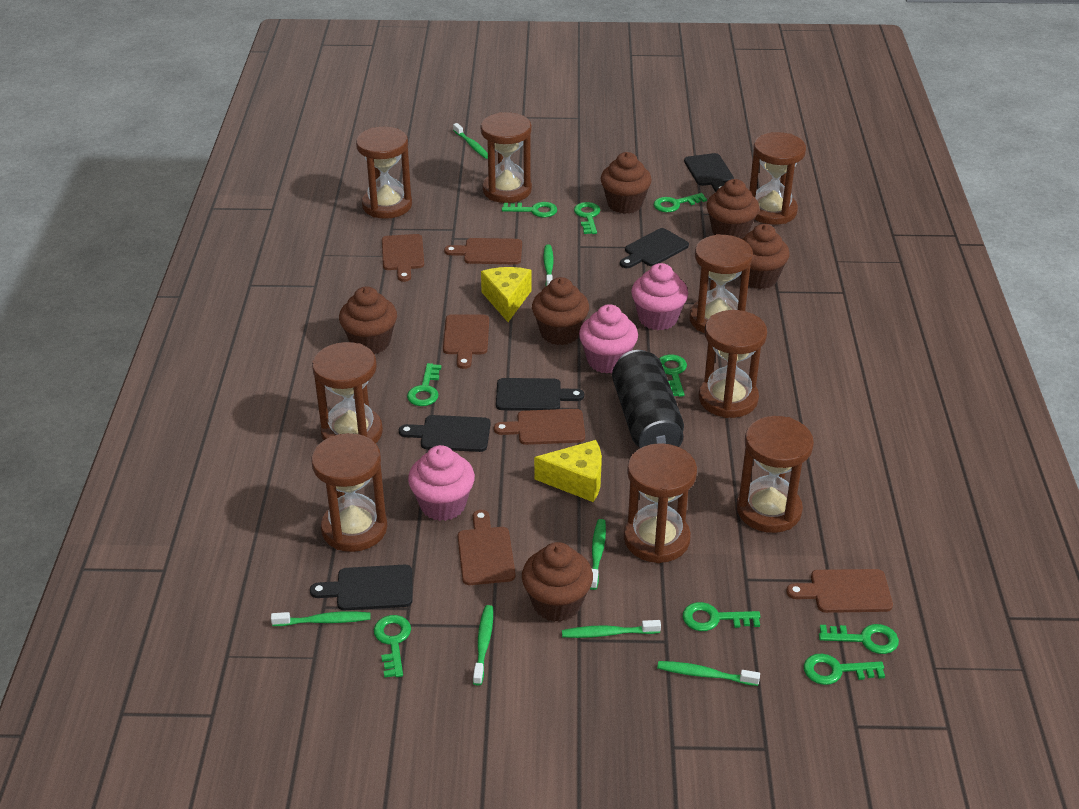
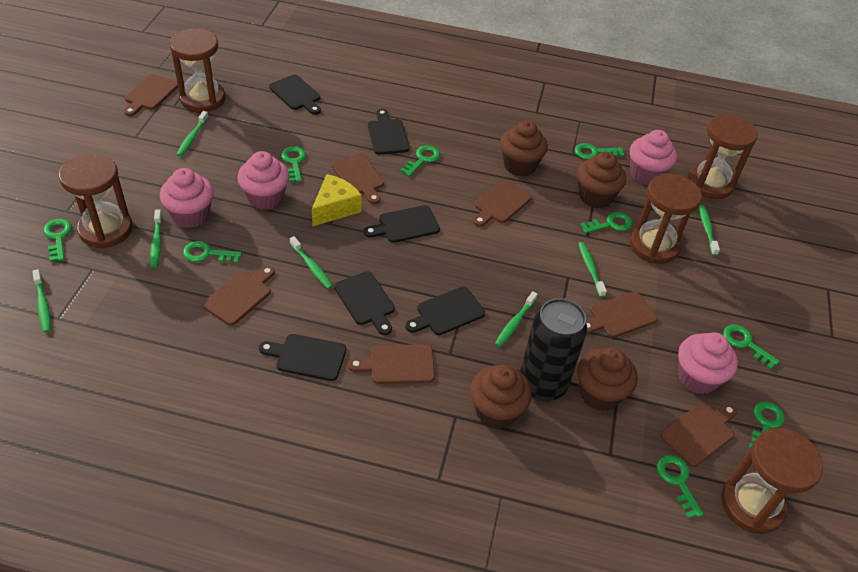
black cutting board: 5 -> 6
brown cupcake: 6 -> 4
brown cutting board: 6 -> 7
brown hourglass: 9 -> 5
pink cupcake: 3 -> 4
yellow cheese: 2 -> 1

